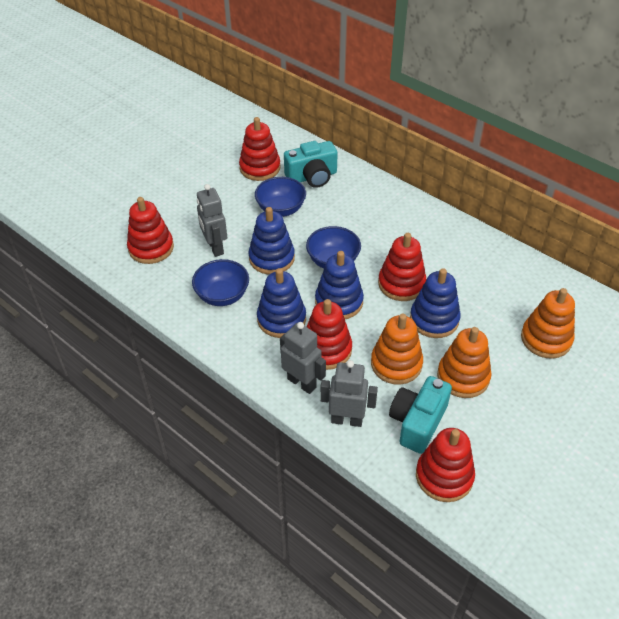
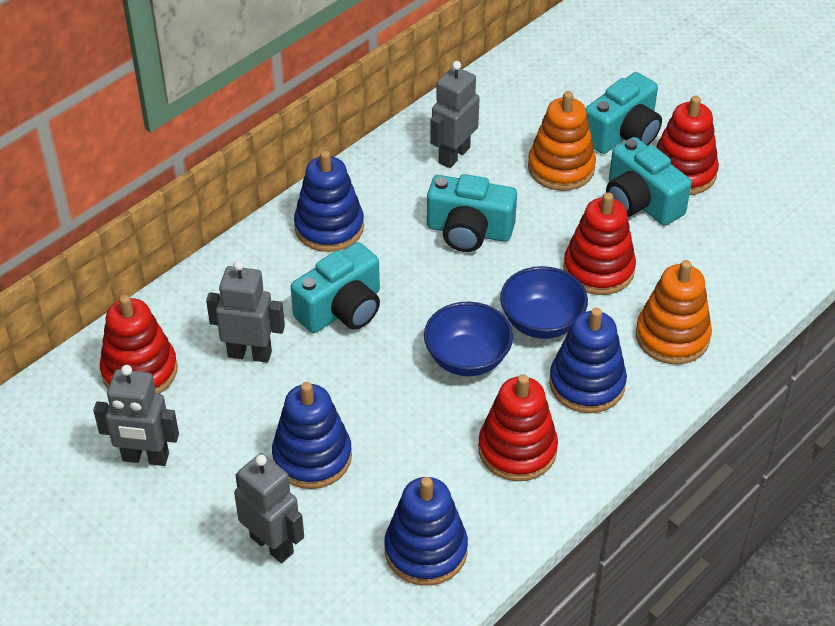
blue bowl: 3 -> 2
grey robot: 3 -> 4
orange stacking toy: 3 -> 2
red stacking toy: 5 -> 4
turquoise camera: 2 -> 4

